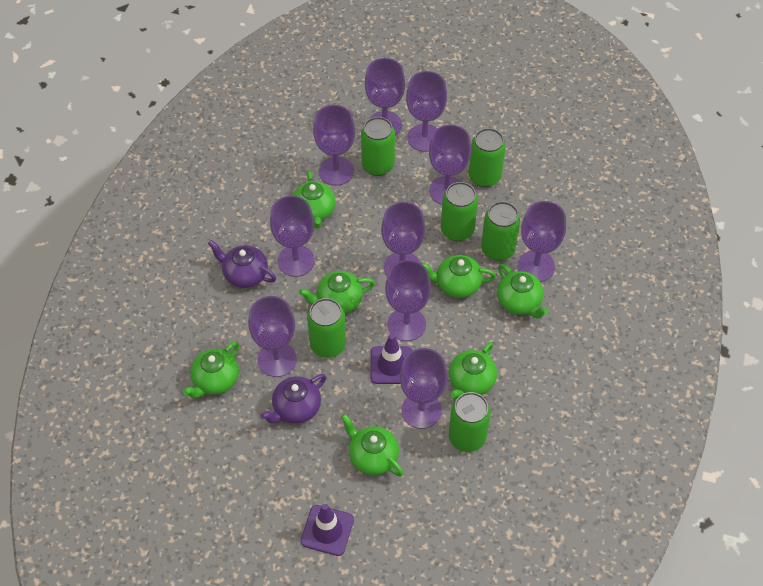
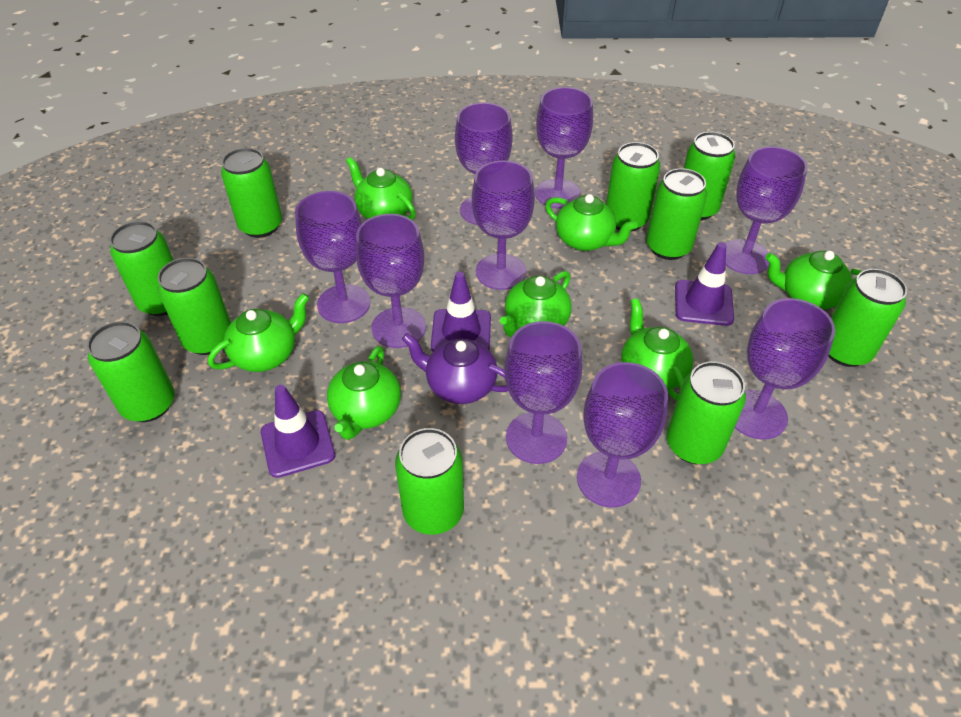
green can: 6 -> 10
purple goblet: 10 -> 9
purple teapot: 2 -> 1
purple traffic cone: 2 -> 3

